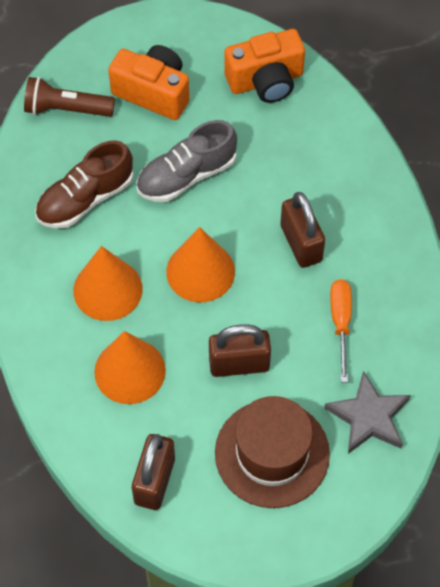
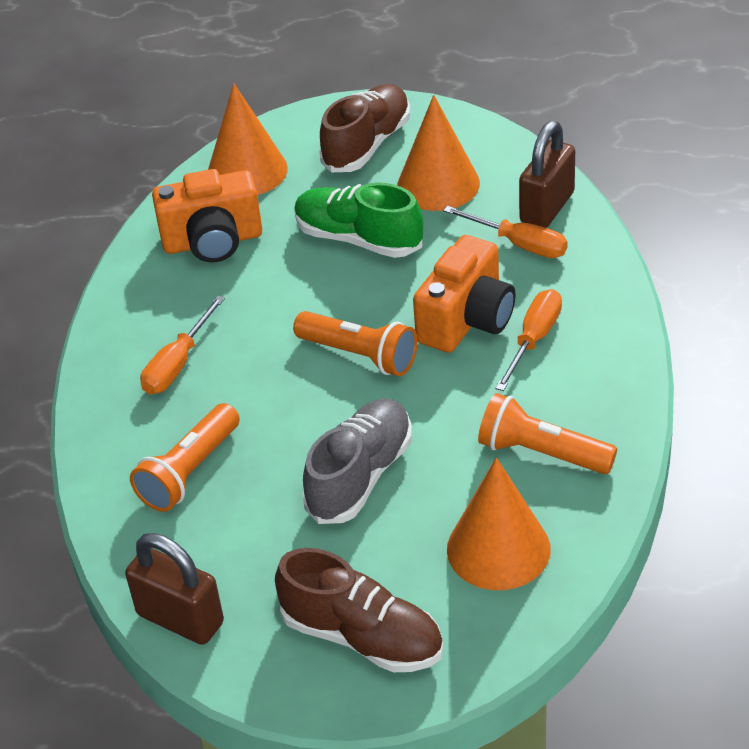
brown flashlight: 1 -> 0
brown hat: 1 -> 0
brown padlock: 3 -> 2
brown shoe: 1 -> 2
green shoe: 0 -> 1
grey star: 1 -> 0
orange flashlight: 0 -> 3
orange screwdriver: 1 -> 3

